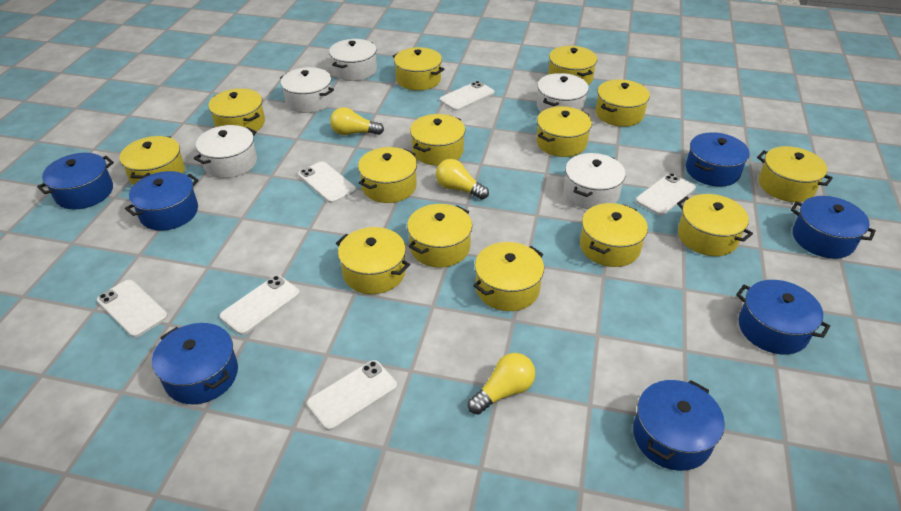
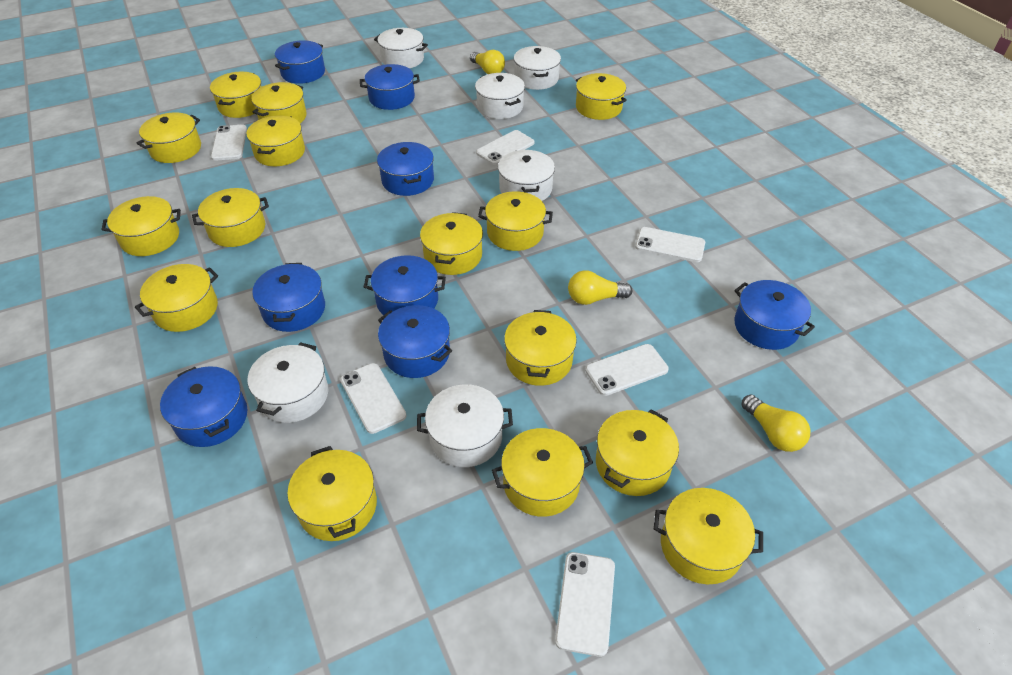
blue pot: 7 -> 8
white pot: 5 -> 6
yellow pot: 14 -> 15

